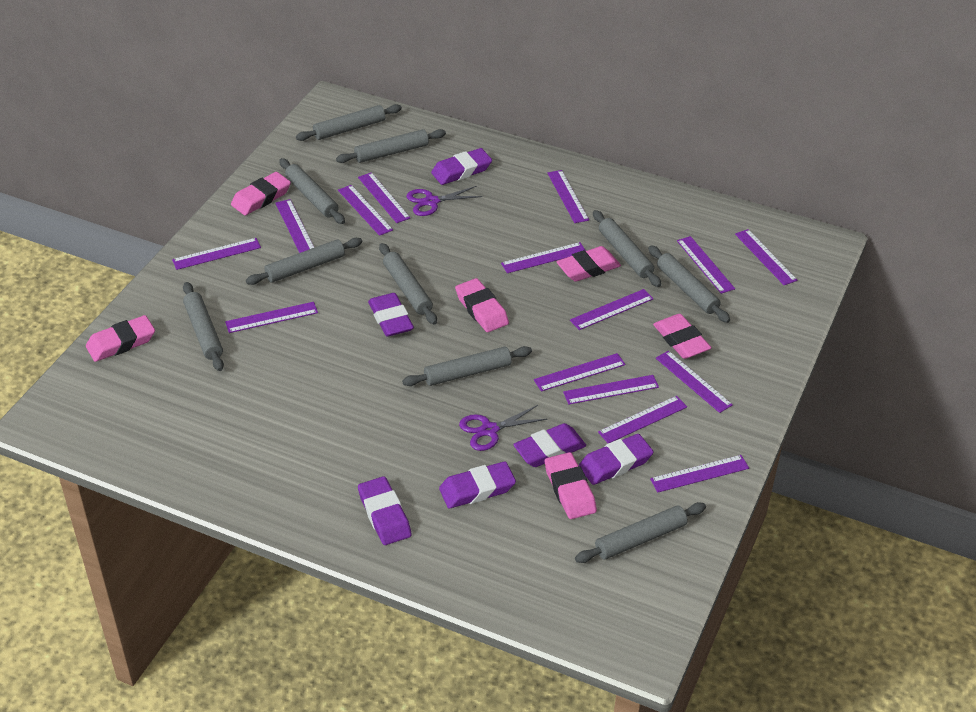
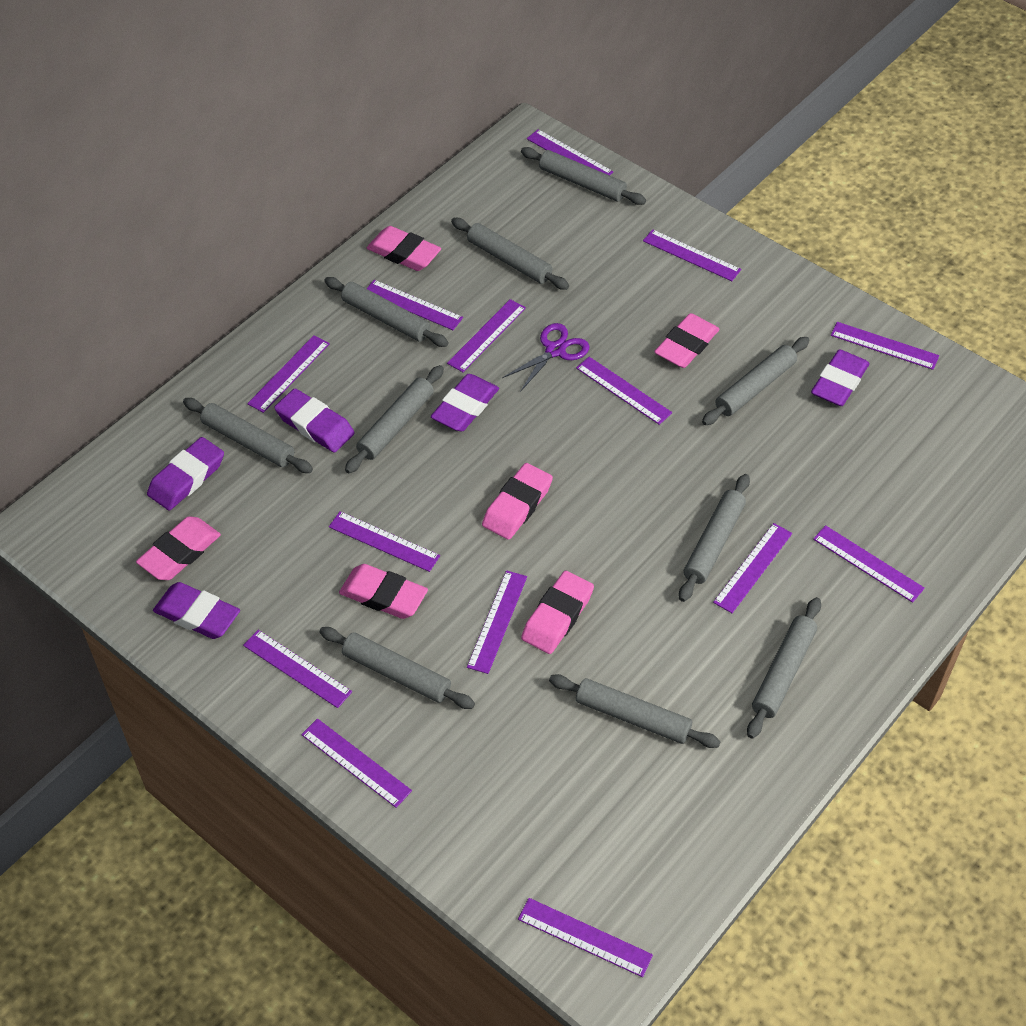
purple eraser: 6 -> 5
purple ruler: 15 -> 14
purple scissors: 2 -> 1

